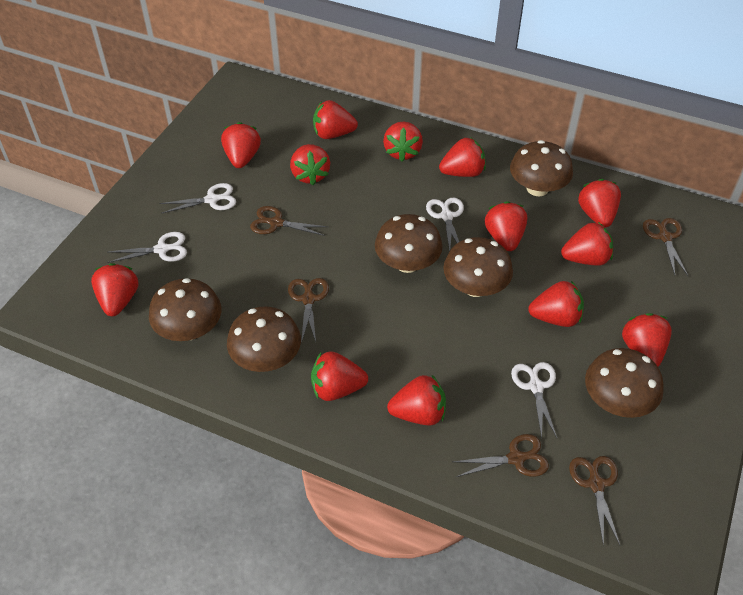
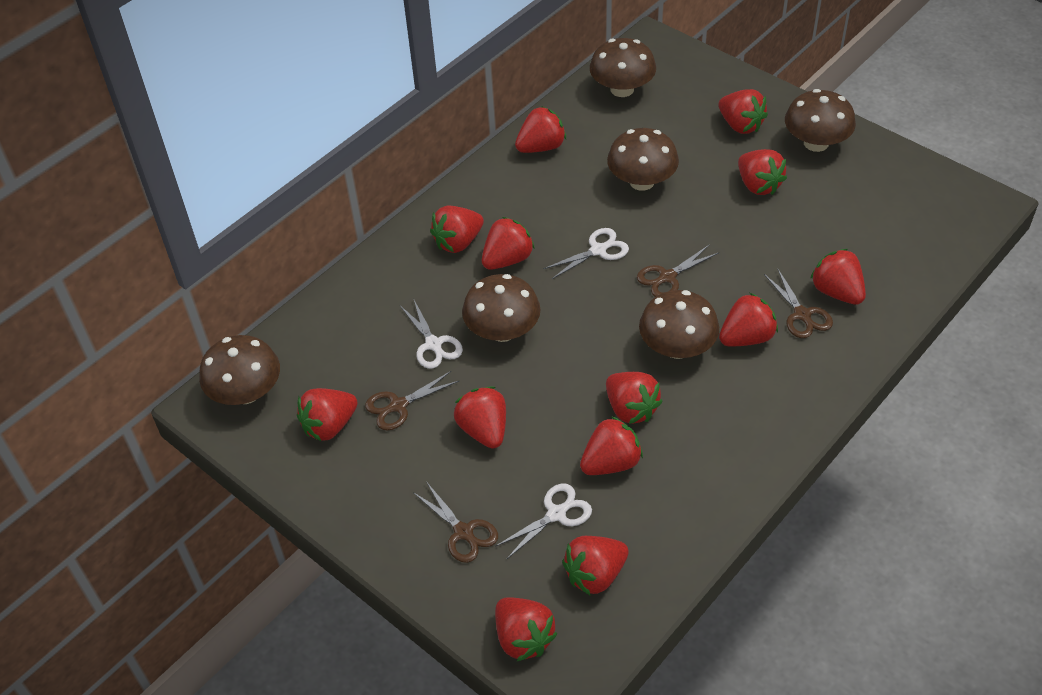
brown scissors: 5 -> 4
white scissors: 4 -> 3

